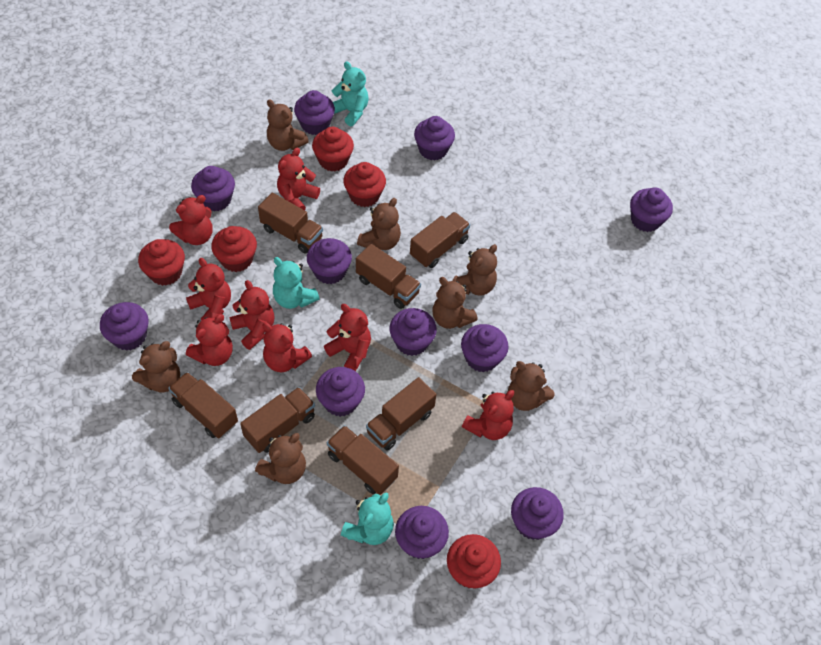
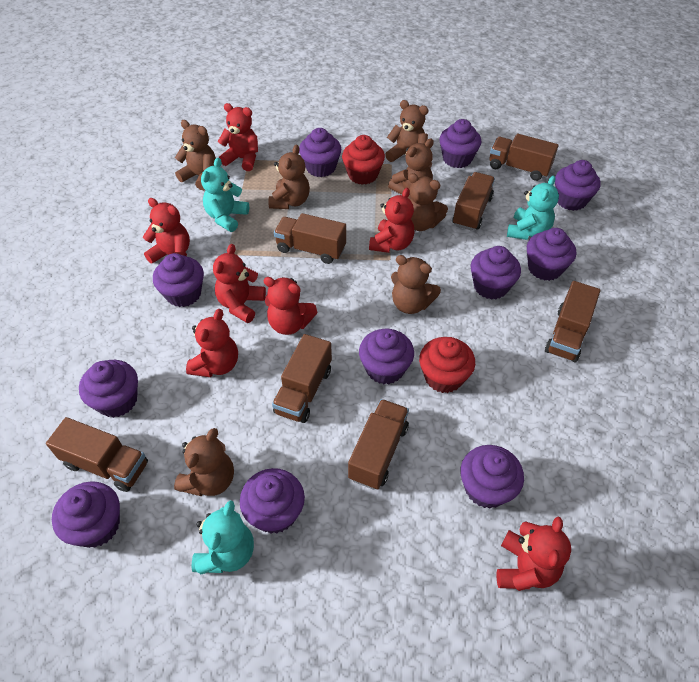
red cupcake: 5 -> 2
red teddy bear: 8 -> 7

